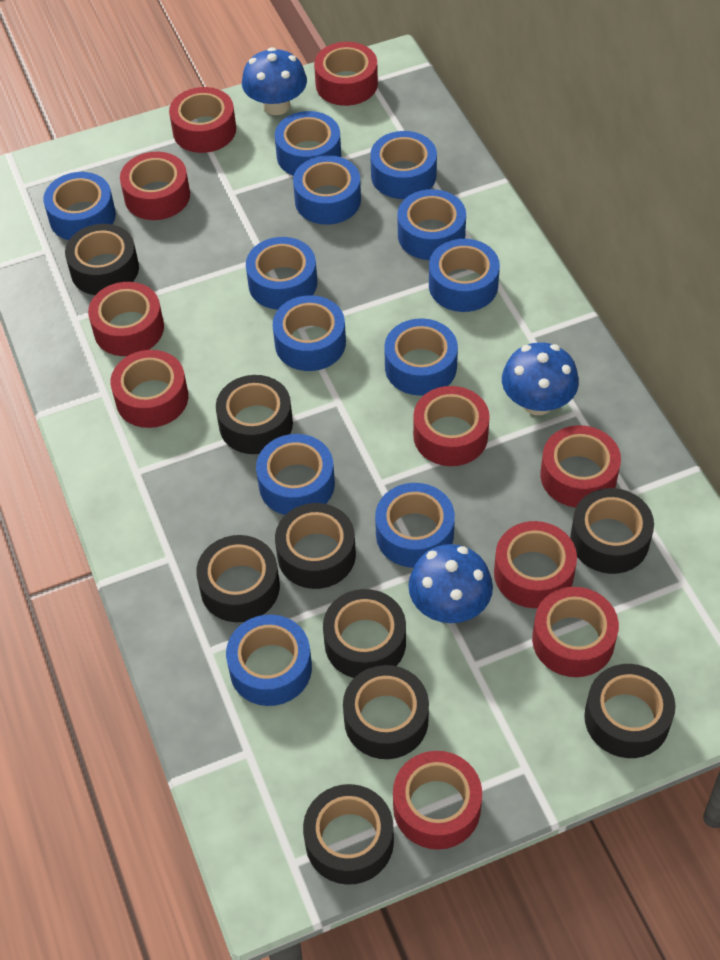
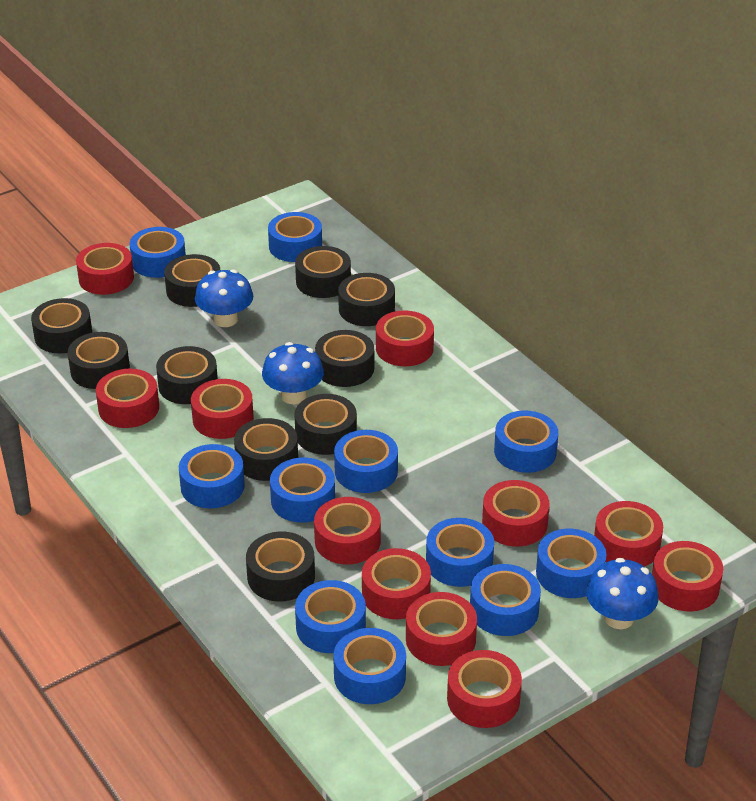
black tape: 9 -> 10
blue tape: 12 -> 11
red tape: 10 -> 11

